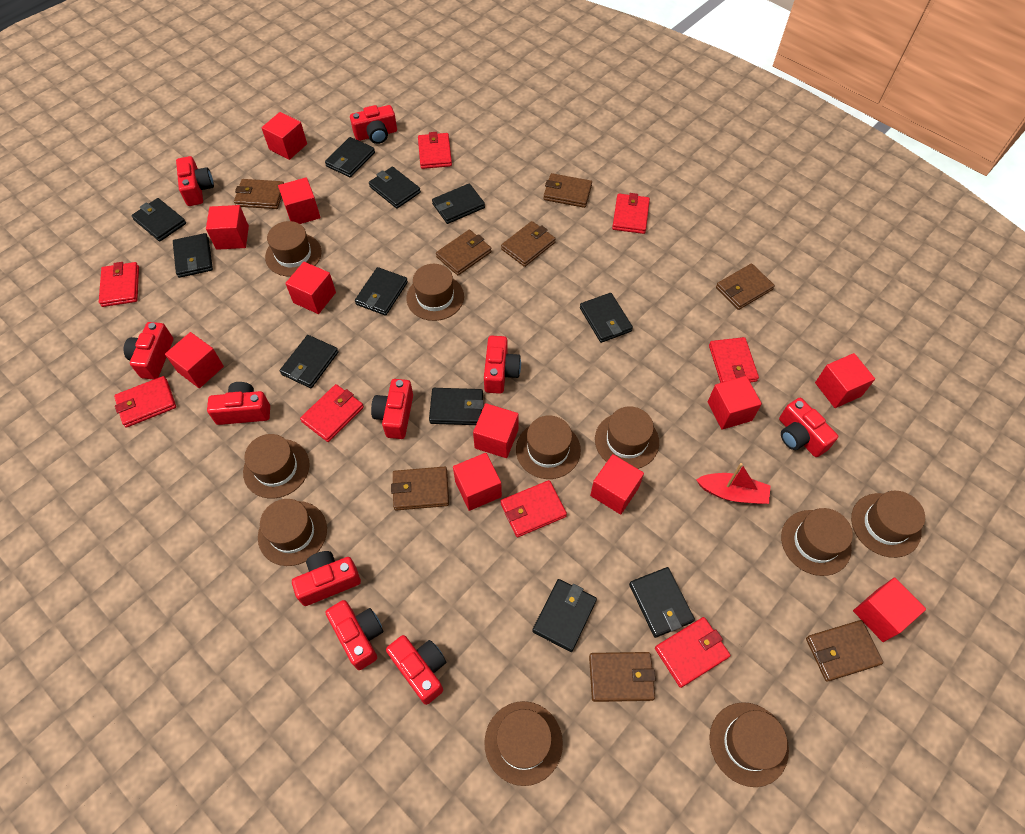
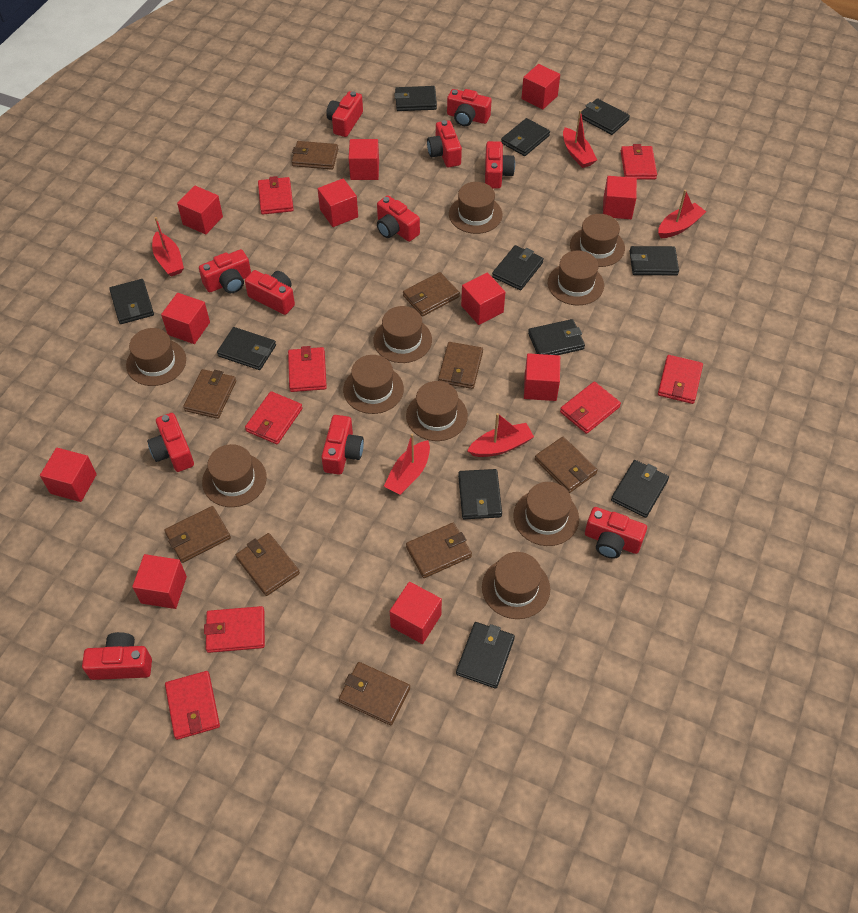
brown wallet: 8 -> 9
red boat: 1 -> 5
red camera: 10 -> 11

